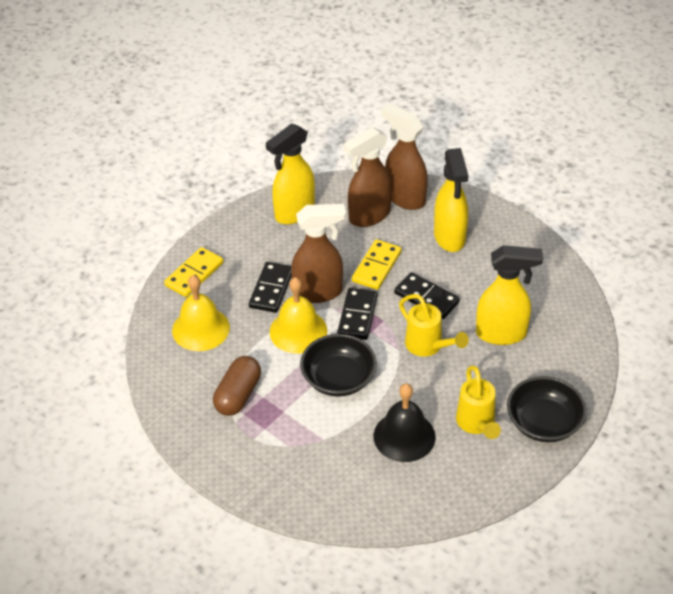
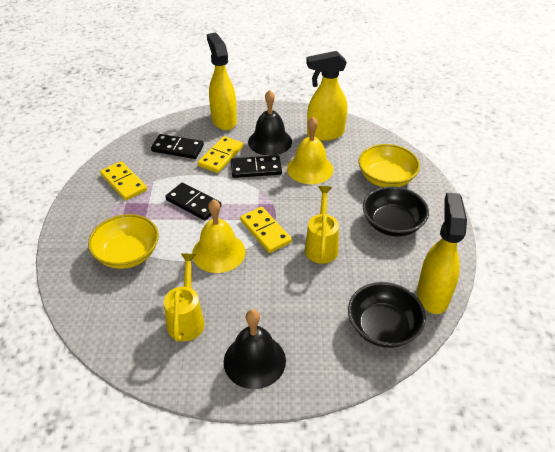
black bell: 1 -> 2
brown capsule: 1 -> 0
brown spray bottle: 3 -> 0
yellow bowl: 0 -> 2
yellow domino: 2 -> 3

